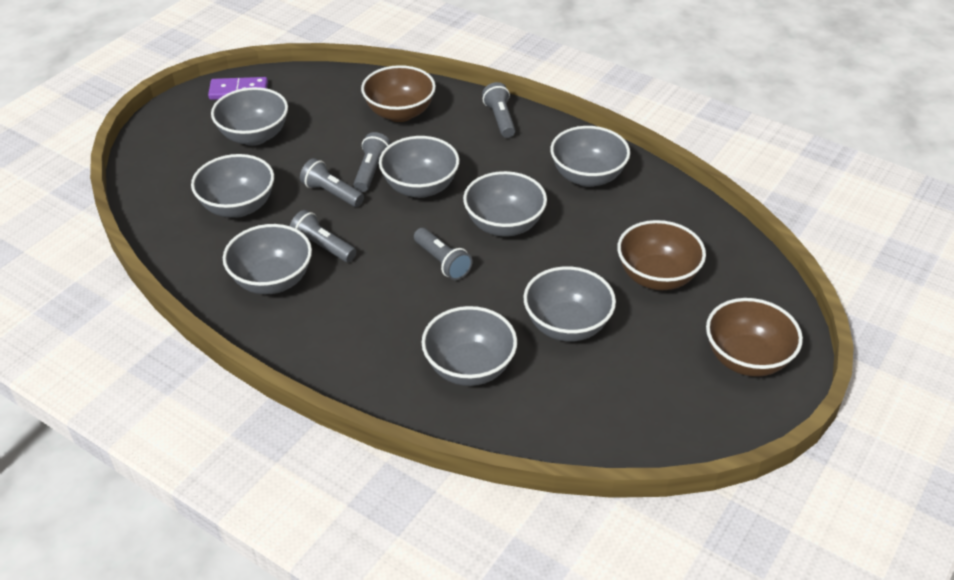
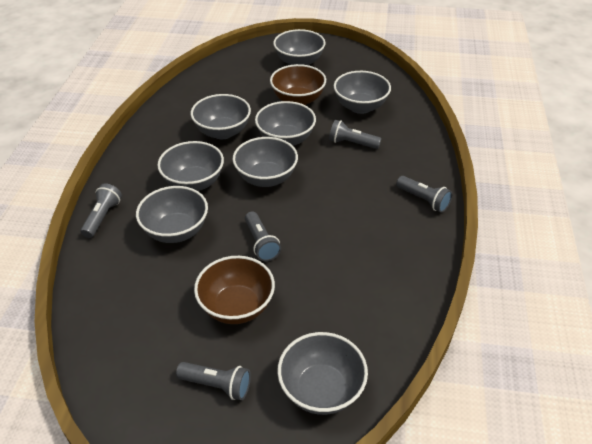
brown bowl: 3 -> 2
purple domino: 1 -> 0

